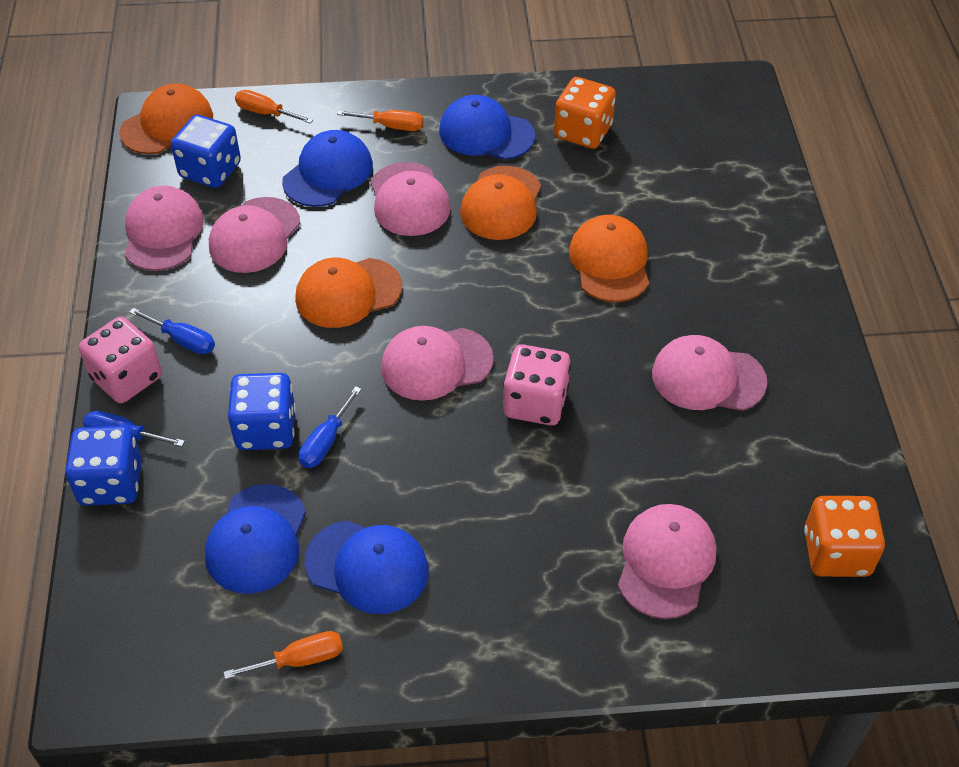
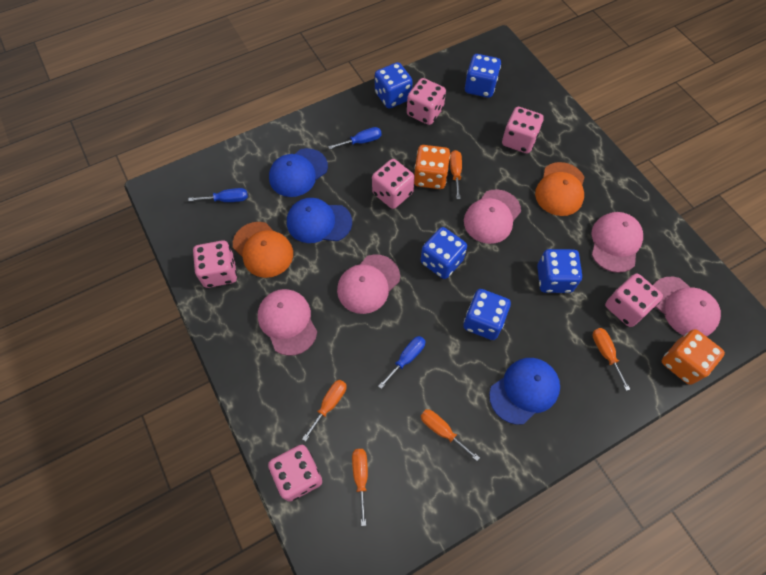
blue cap: 4 -> 3
blue dice: 3 -> 5
orange cap: 4 -> 2
orange screwdriver: 3 -> 5
pink cap: 6 -> 5
pink dice: 2 -> 6

